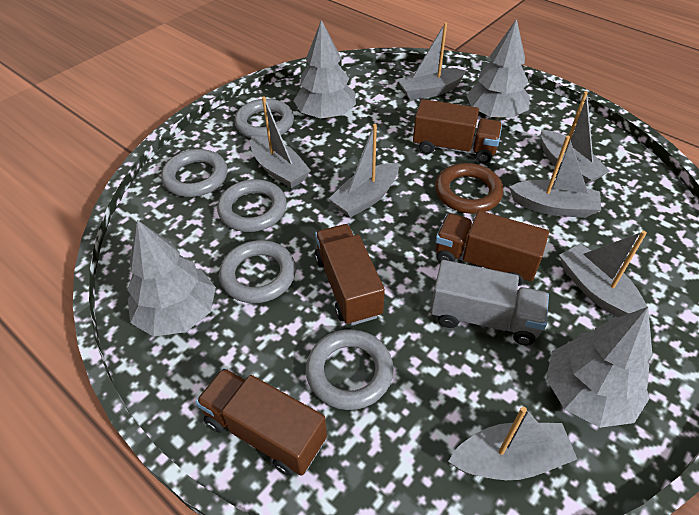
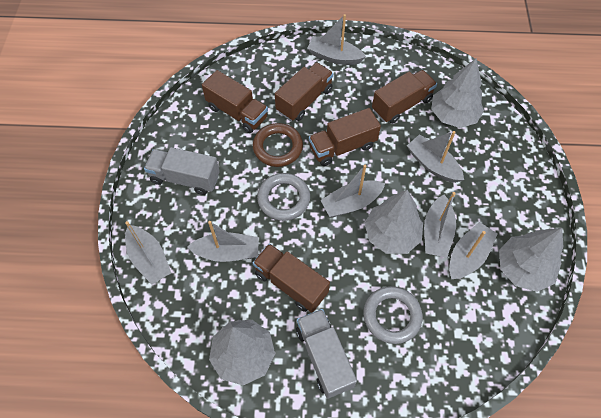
brown truck: 4 -> 5
grey ring: 5 -> 2
grey truck: 1 -> 2

